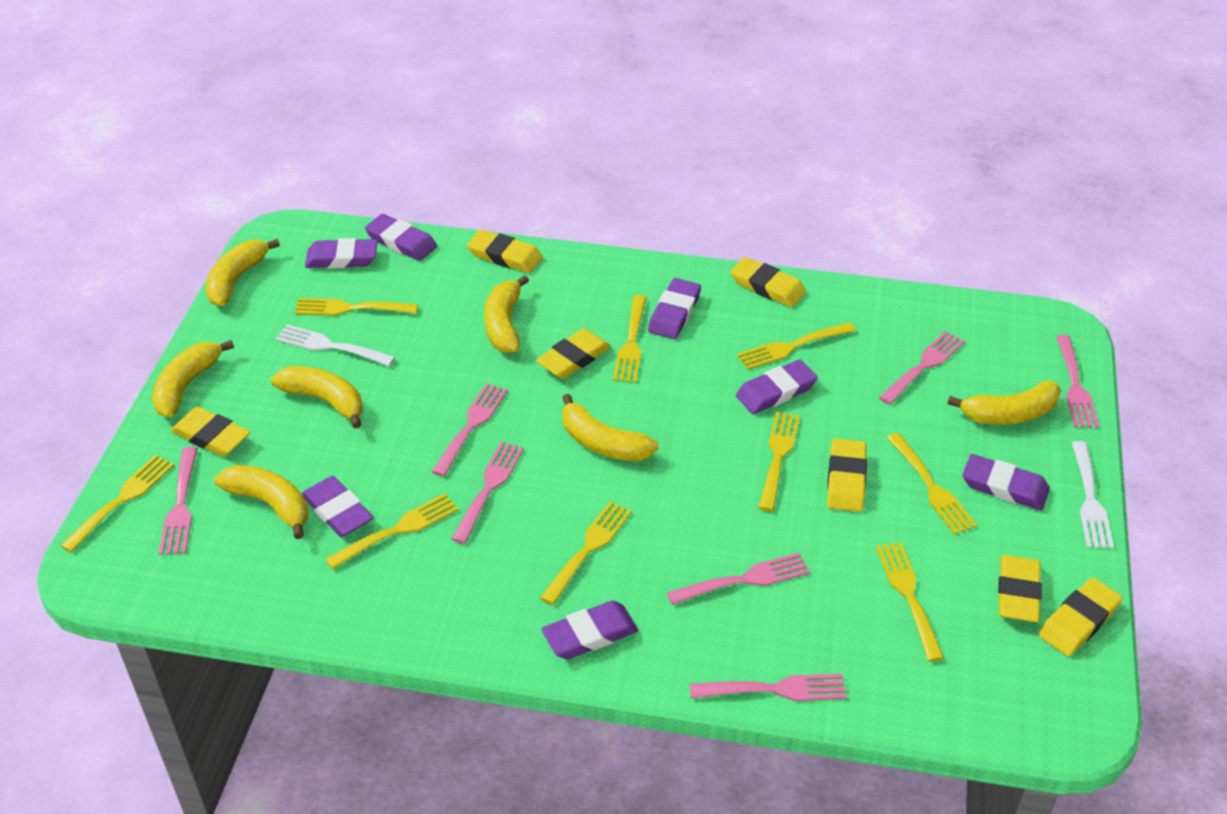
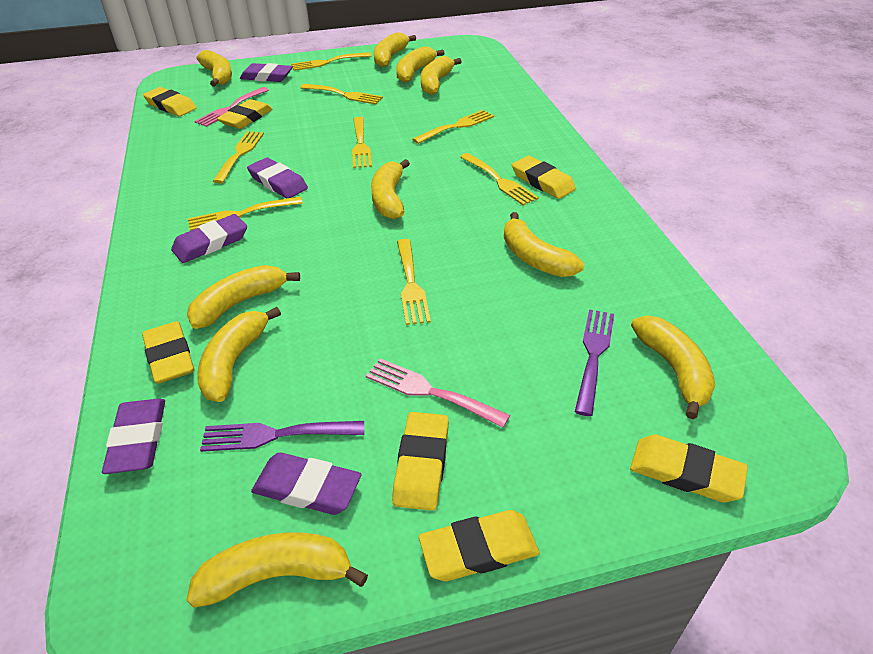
pink fork: 7 -> 2
purple eraser: 7 -> 5
purple fork: 0 -> 2
white fork: 2 -> 0
yellow banana: 7 -> 10
yellow fork: 9 -> 8

